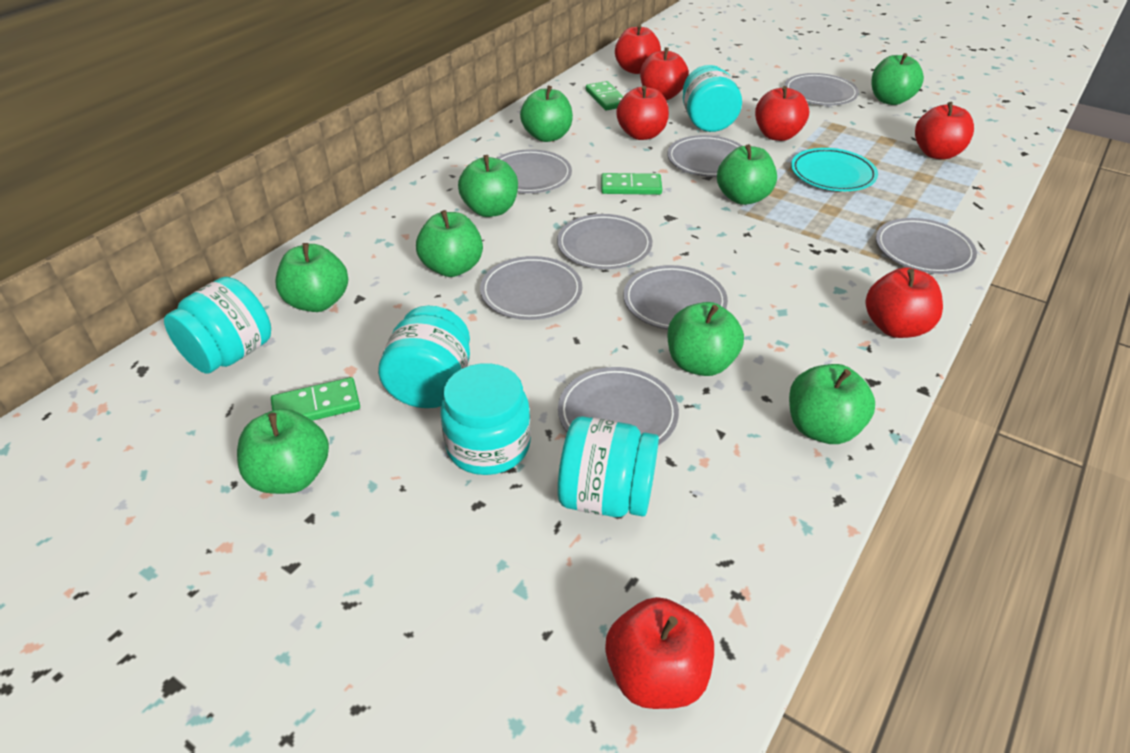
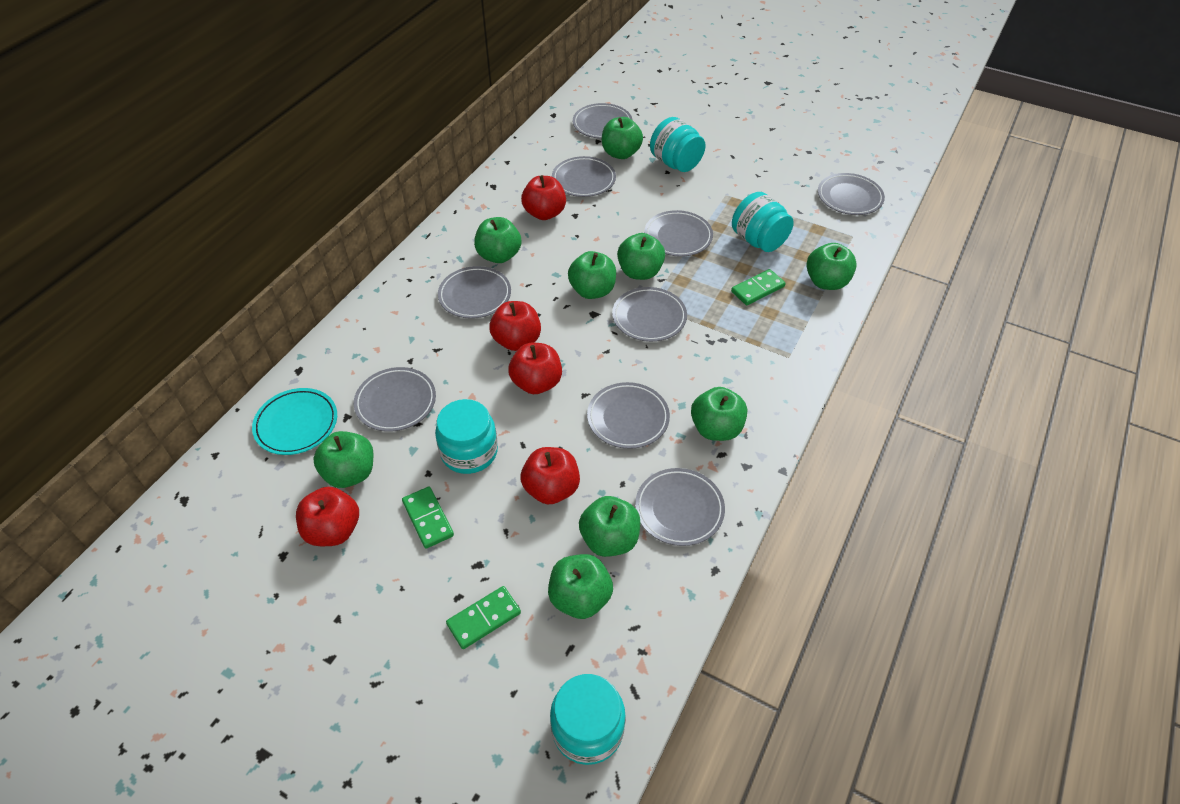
grey plate: 8 -> 9
red apple: 7 -> 5
turquoise jar: 5 -> 4

